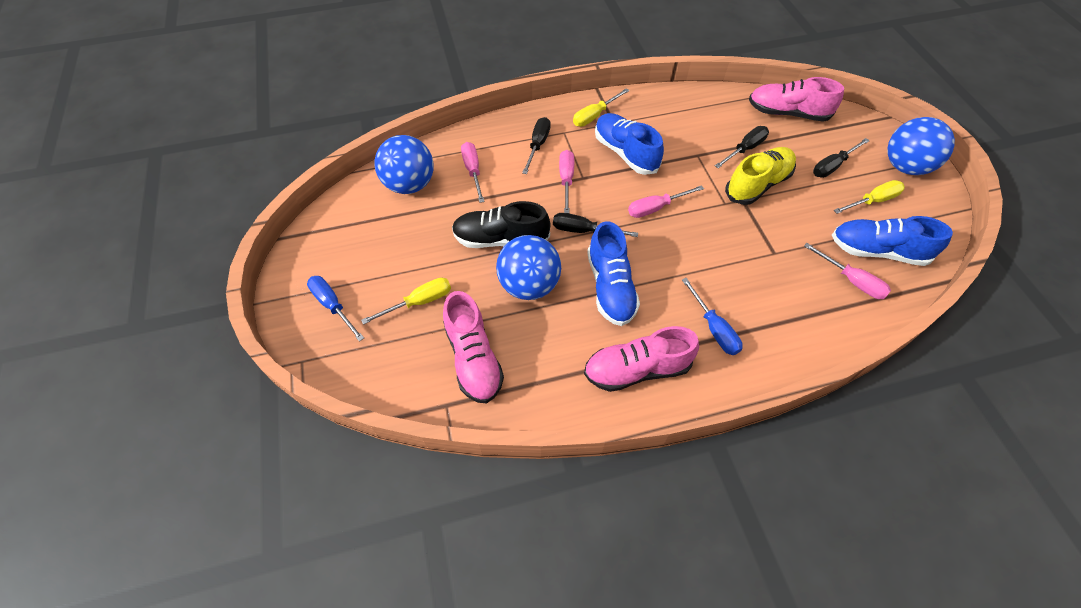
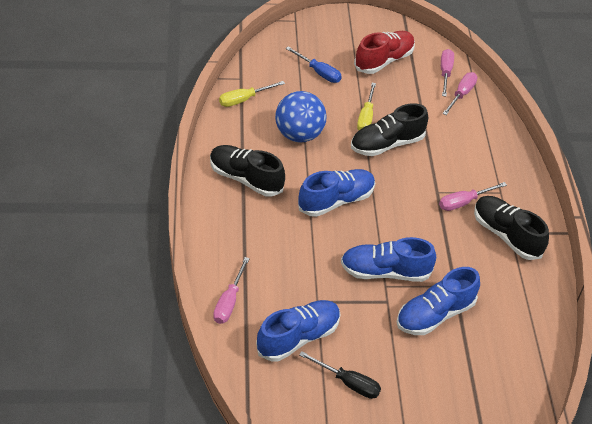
black screwdriver: 4 -> 1
black shoe: 1 -> 3
blue ball: 3 -> 1
blue screwdriver: 2 -> 1
blue shoe: 3 -> 4
pink shoe: 3 -> 0
red shoe: 0 -> 1
yellow screwdriver: 3 -> 2
yellow shoe: 1 -> 0

